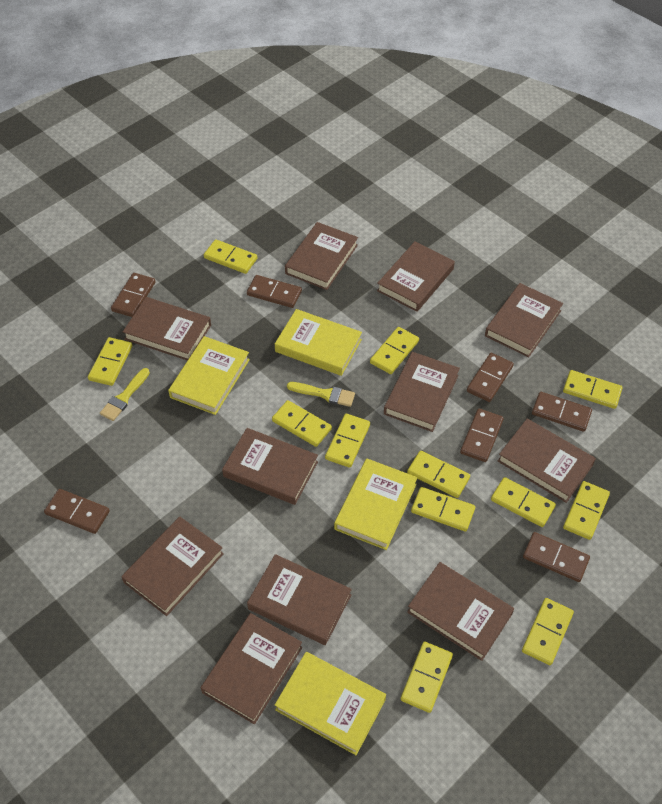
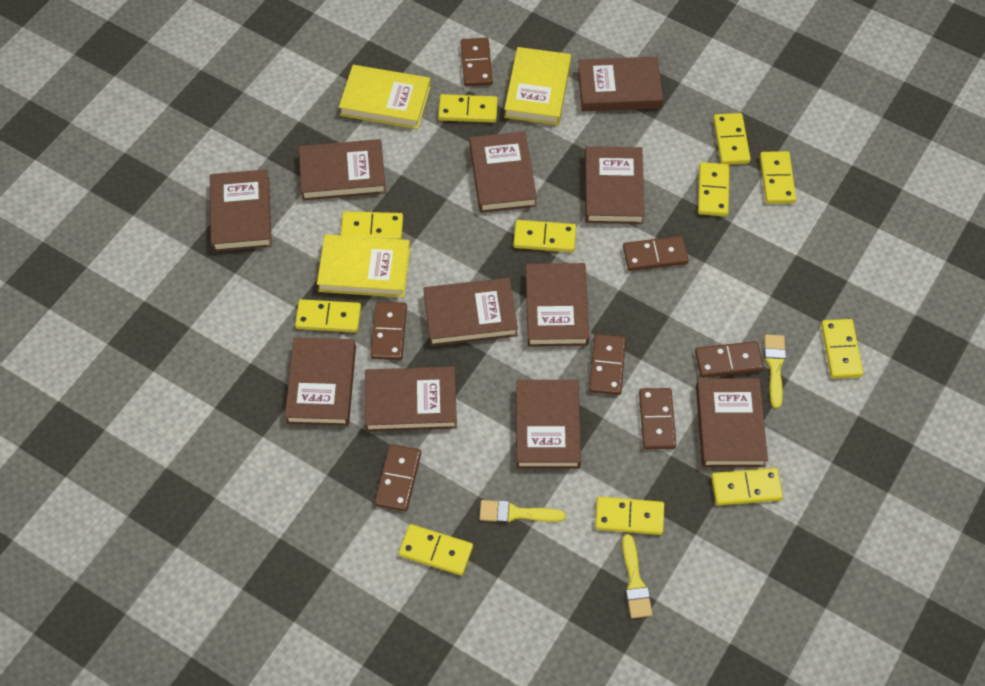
yellow book: 4 -> 3
yellow brush: 2 -> 3
yellow domino: 12 -> 11

